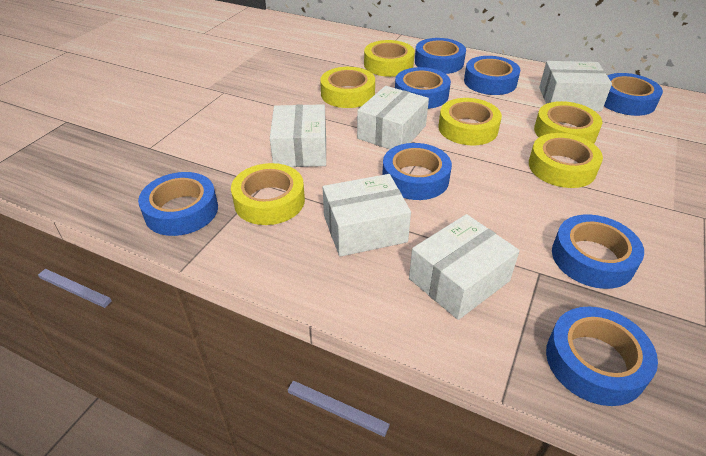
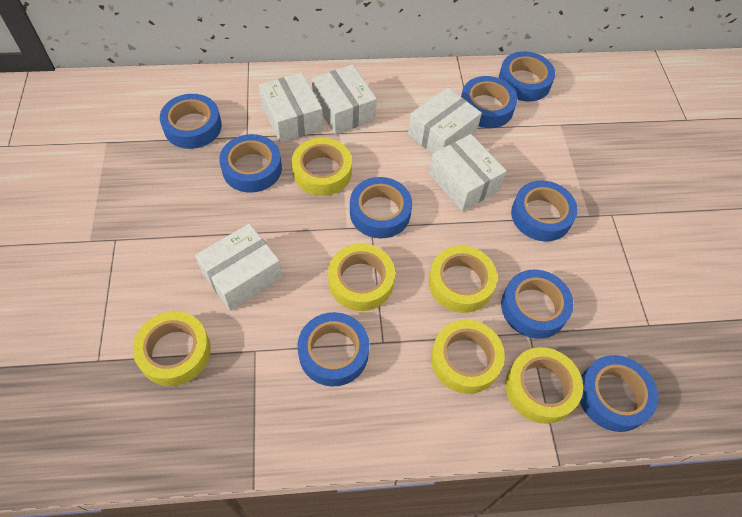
blue tape: 8 -> 9

